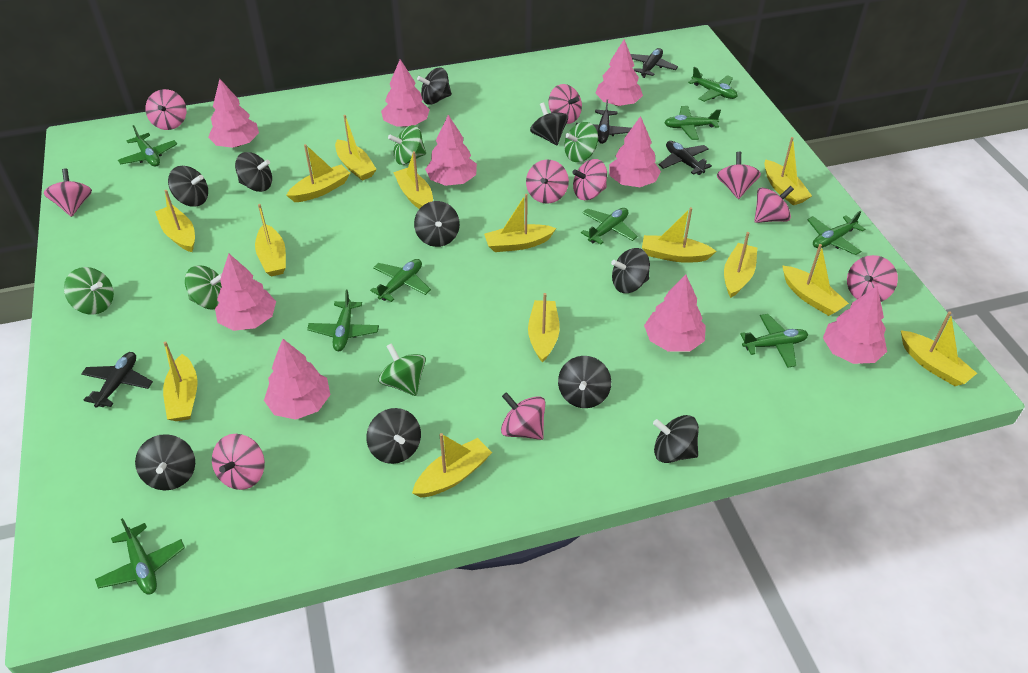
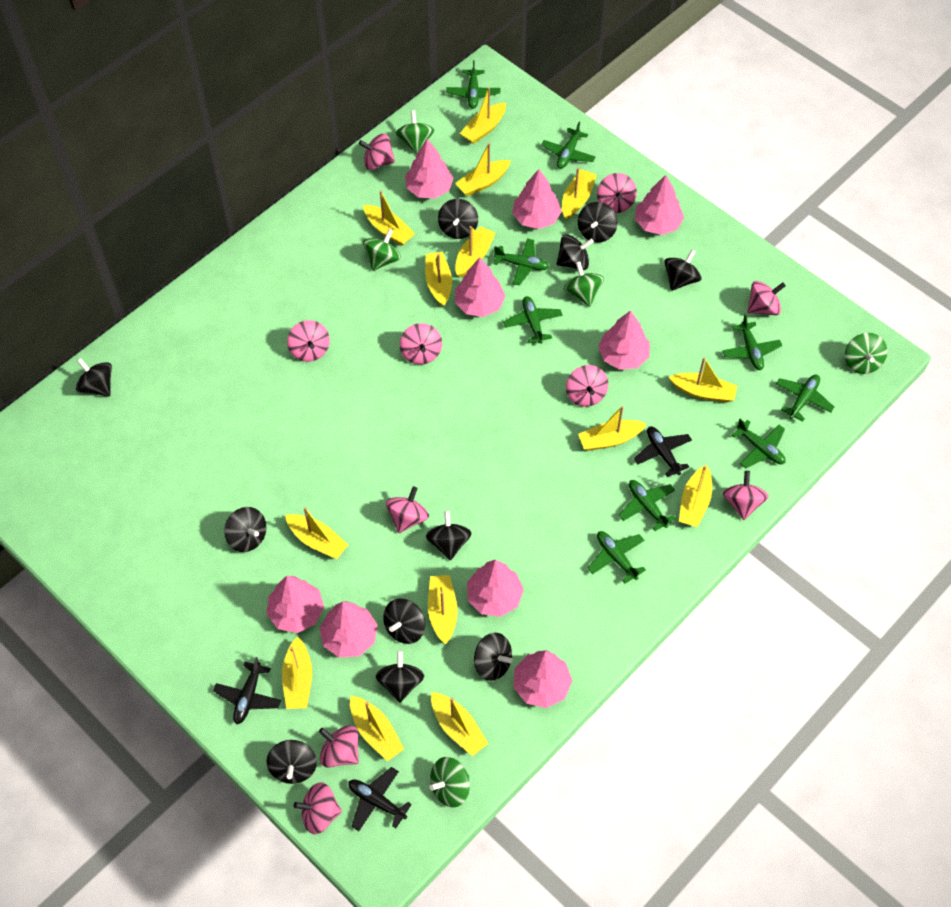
black plane: 4 -> 3
black spinning top: 10 -> 11

